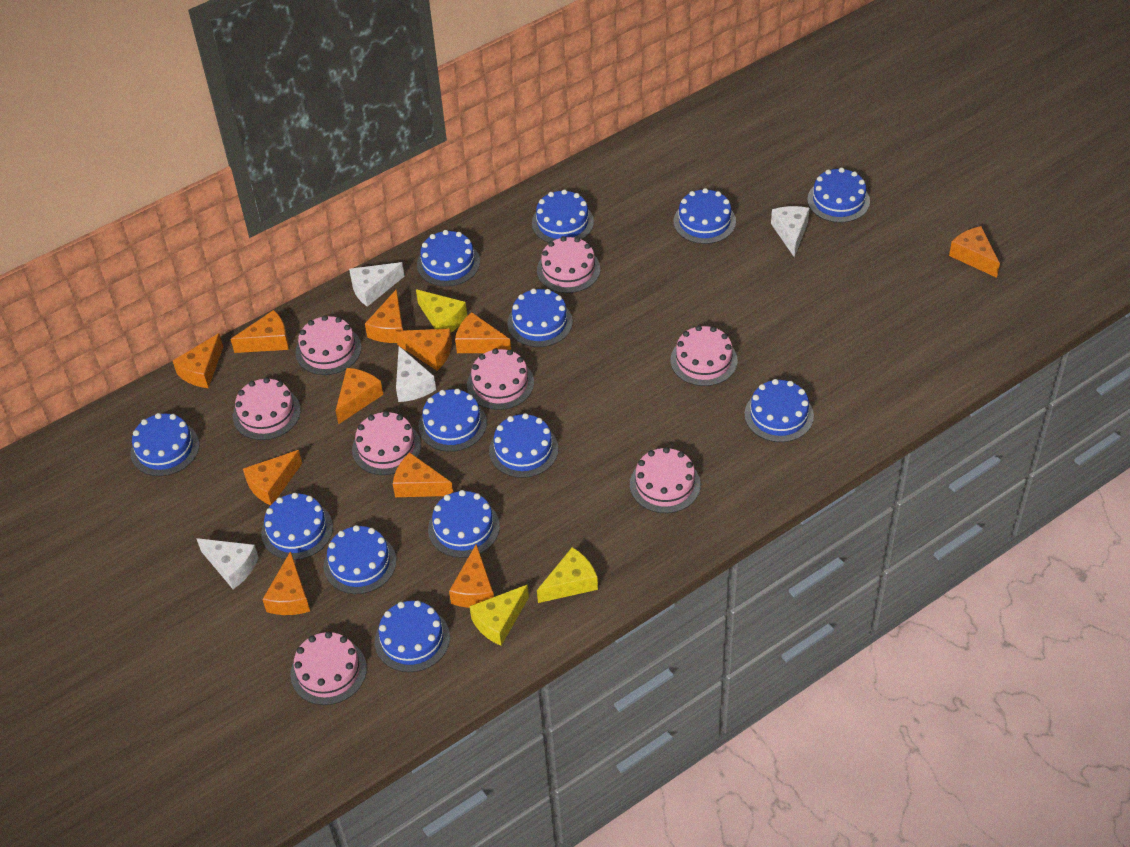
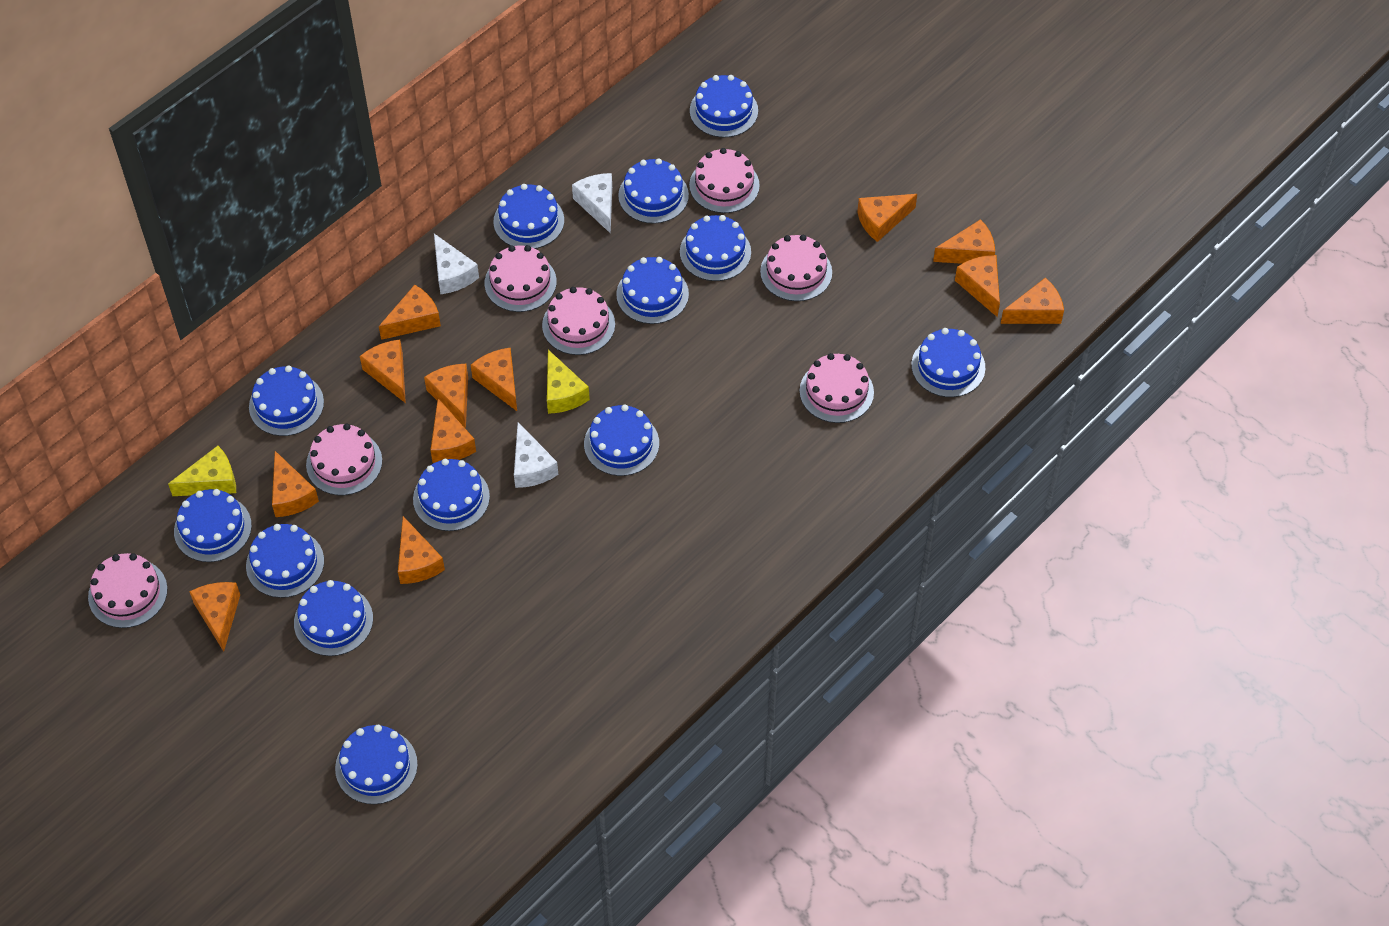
orange cheese: 11 -> 12
pink cake: 8 -> 7
white cheese: 4 -> 3
yellow cheese: 3 -> 2

